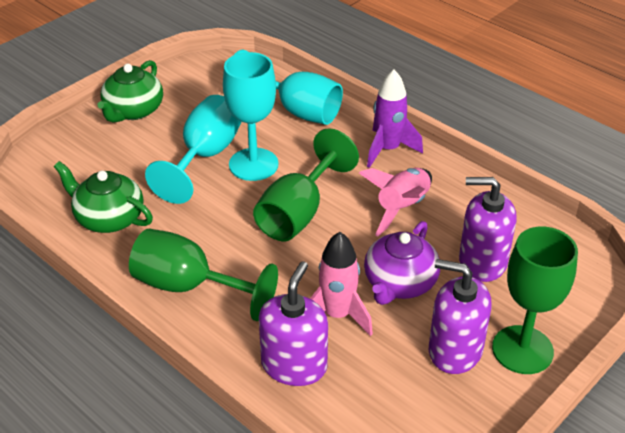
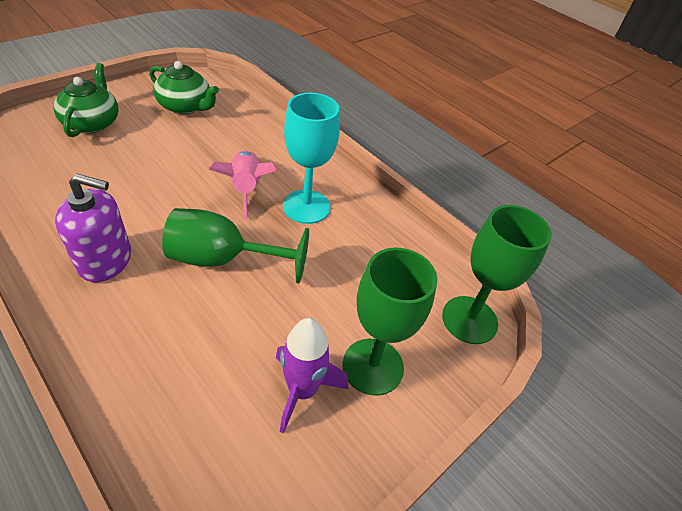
pink rocket: 2 -> 1
purple soap dispenser: 3 -> 1
purple teapot: 1 -> 0
turquoise goblet: 3 -> 1

